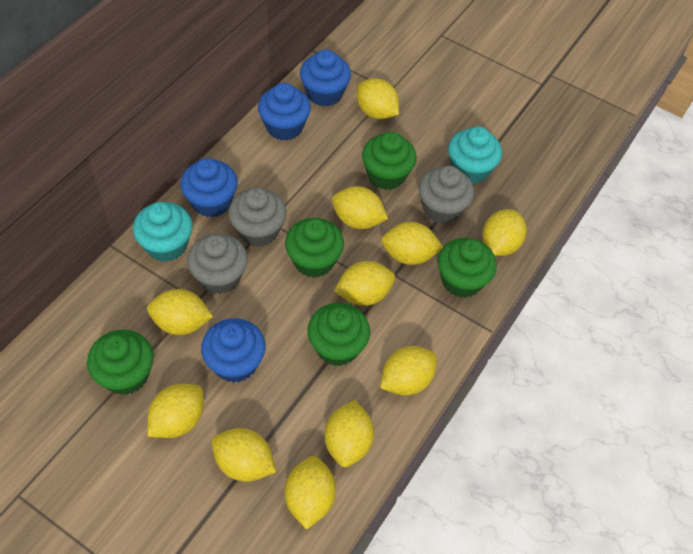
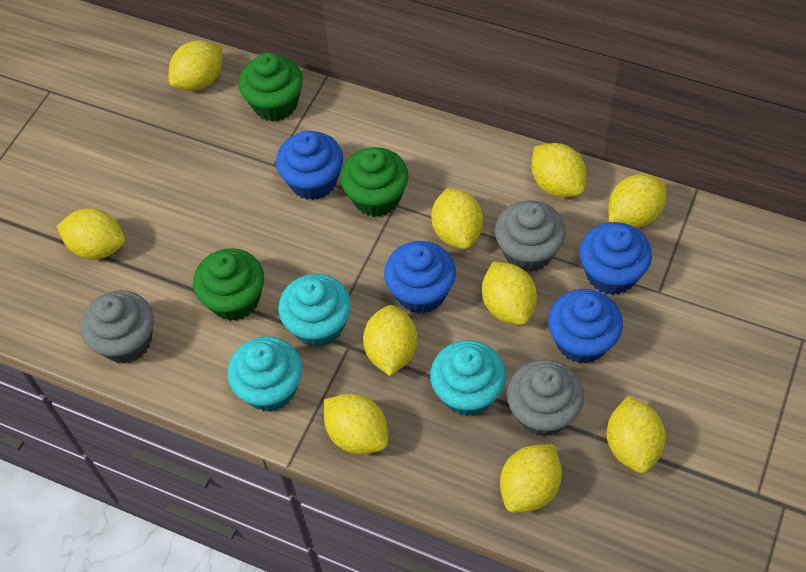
green cupcake: 5 -> 3
turquoise cupcake: 2 -> 3
yellow lemon: 11 -> 10

